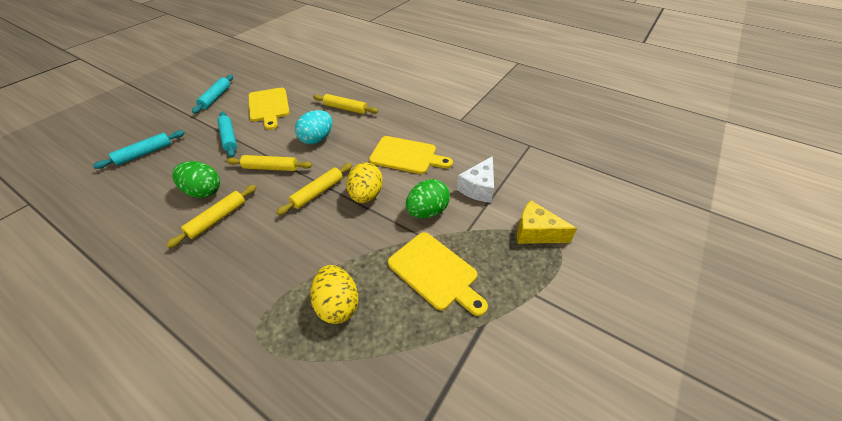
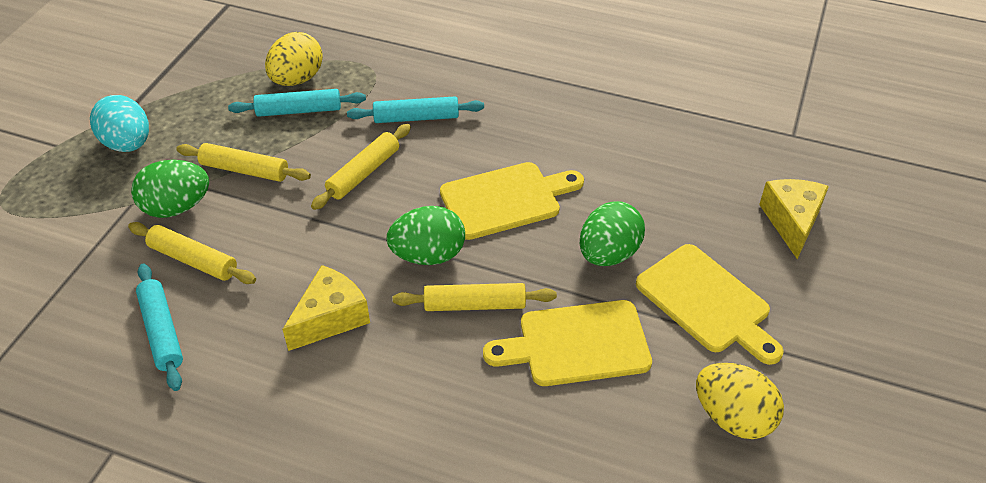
green egg: 2 -> 3
white cheese: 1 -> 0
yellow cheese: 1 -> 2

